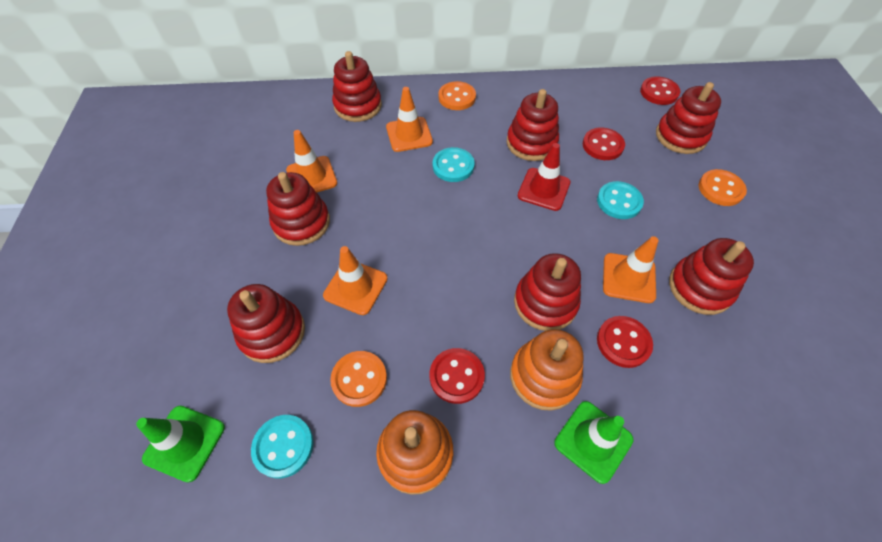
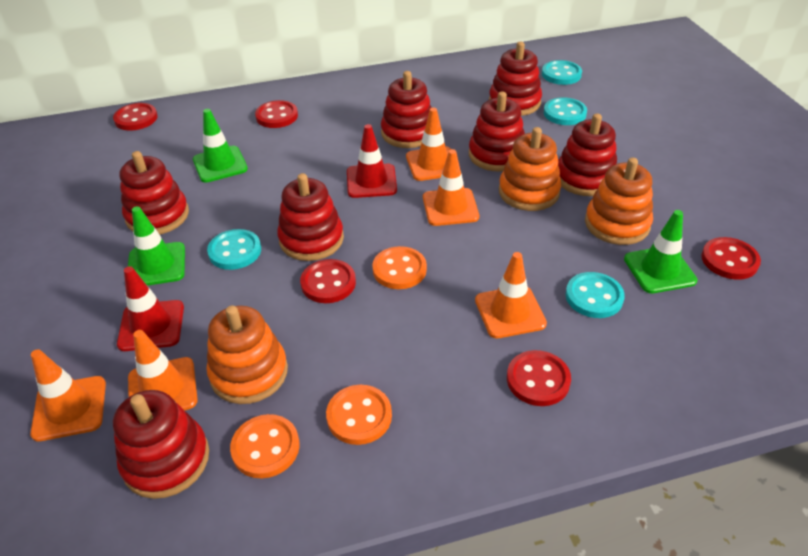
green traffic cone: 2 -> 3
orange stacking toy: 2 -> 3
orange traffic cone: 4 -> 5
red button: 4 -> 5
red traffic cone: 1 -> 2
turquoise button: 3 -> 4

